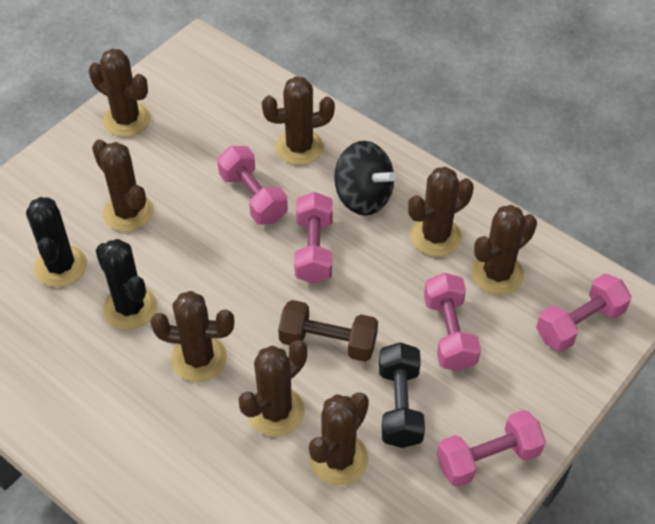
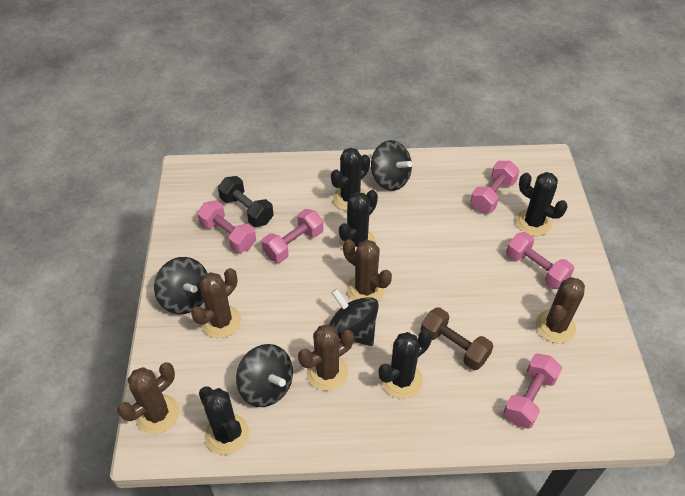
black cactus: 2 -> 5
black spinning top: 1 -> 4
brown cactus: 8 -> 5

